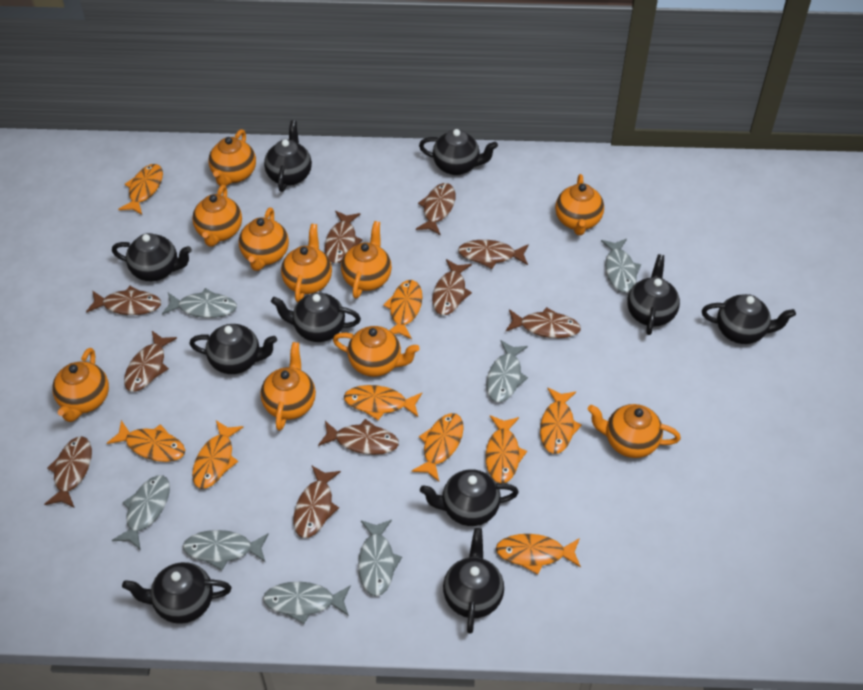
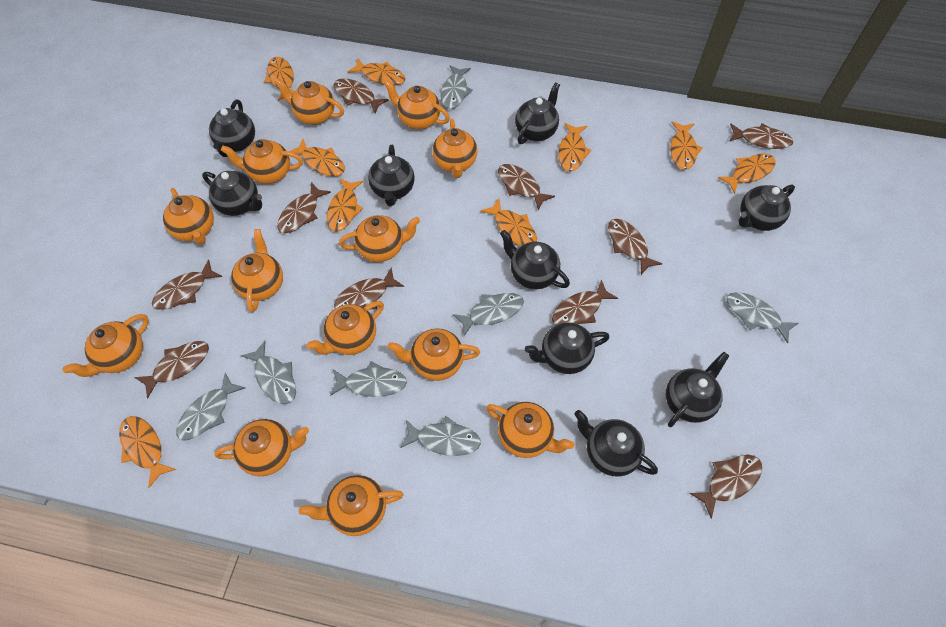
black teapot: 10 -> 9
orange teapot: 10 -> 13

